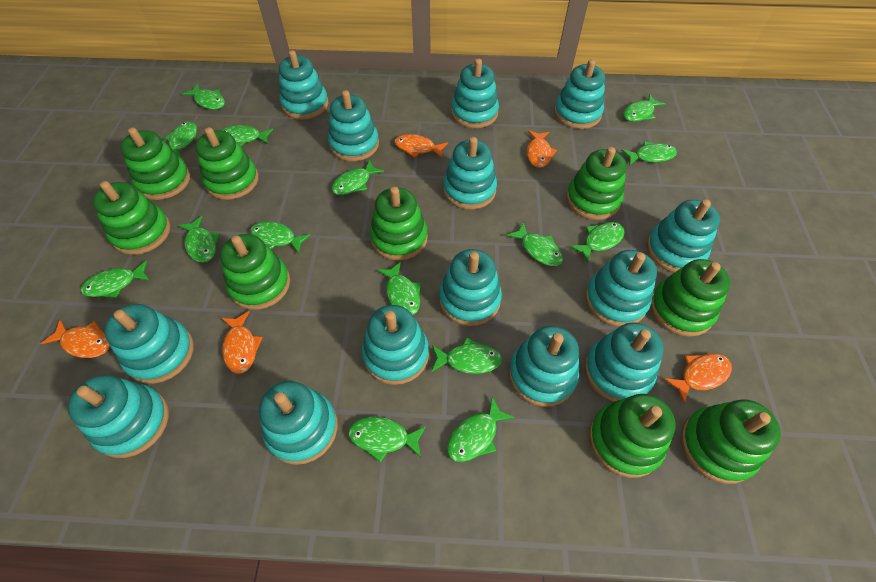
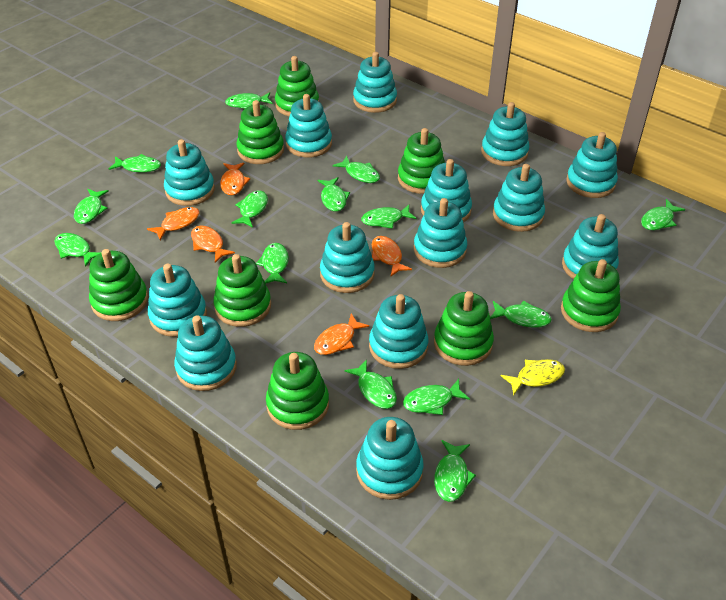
green fish: 15 -> 14
green stacking toy: 9 -> 8
yellow fish: 0 -> 1

